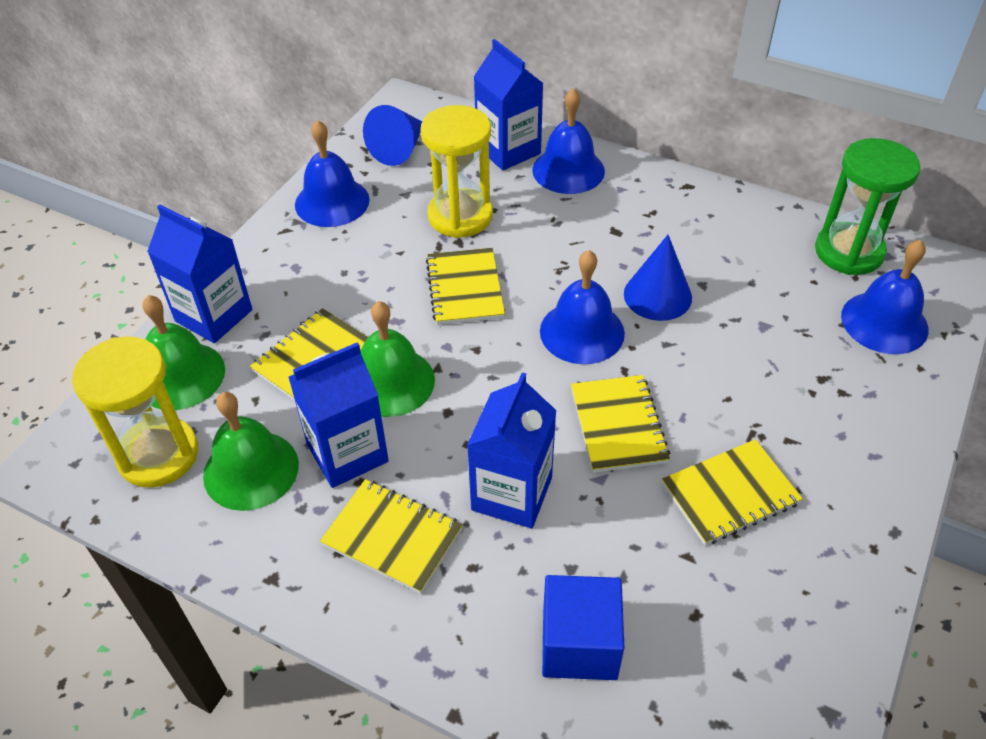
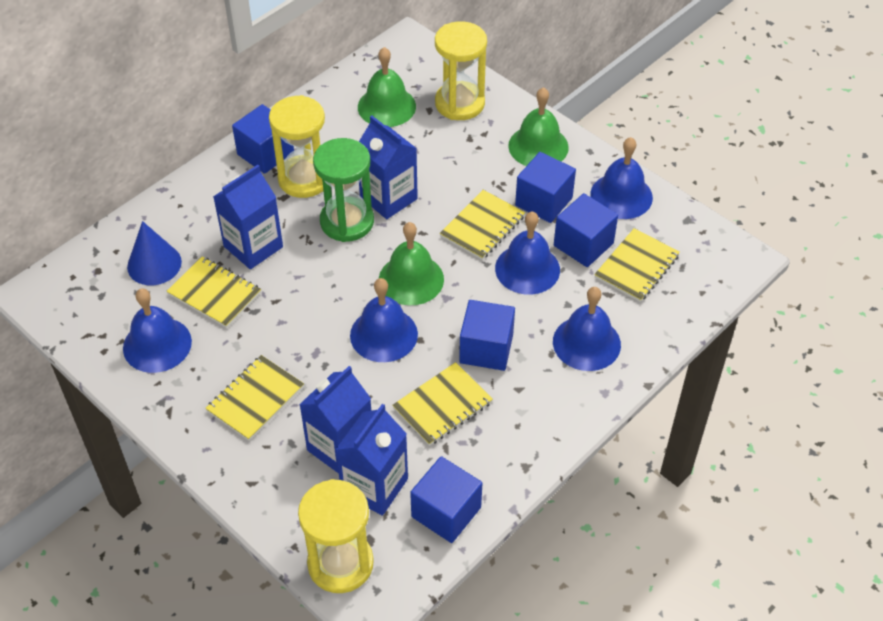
blue bell: 4 -> 5
blue cone: 2 -> 1
blue cube: 1 -> 5
yellow hourglass: 2 -> 3

